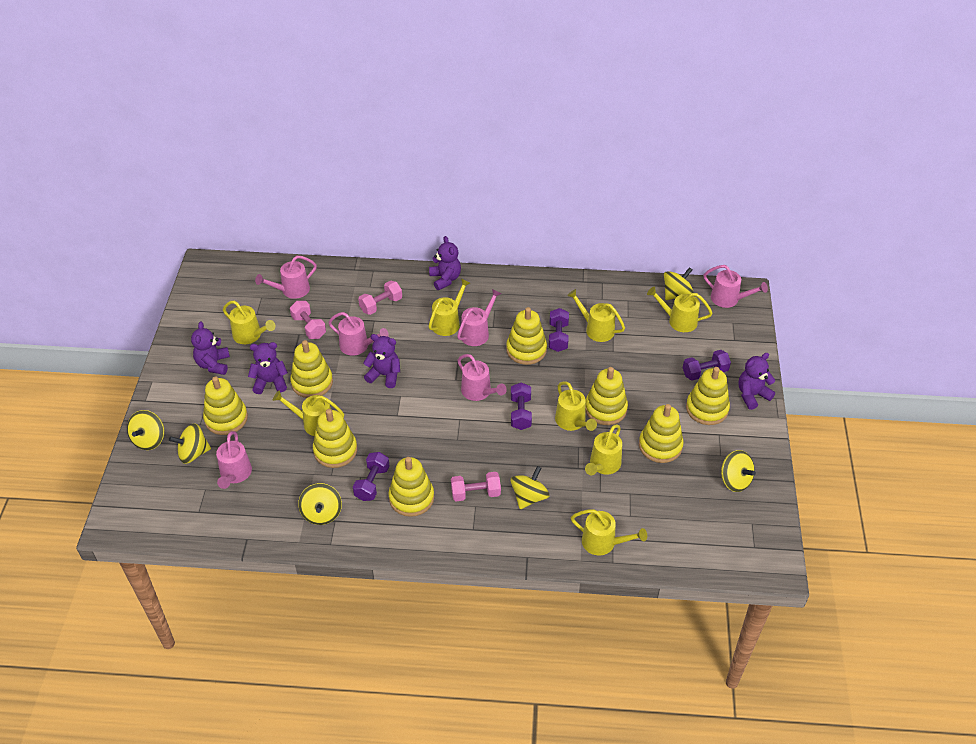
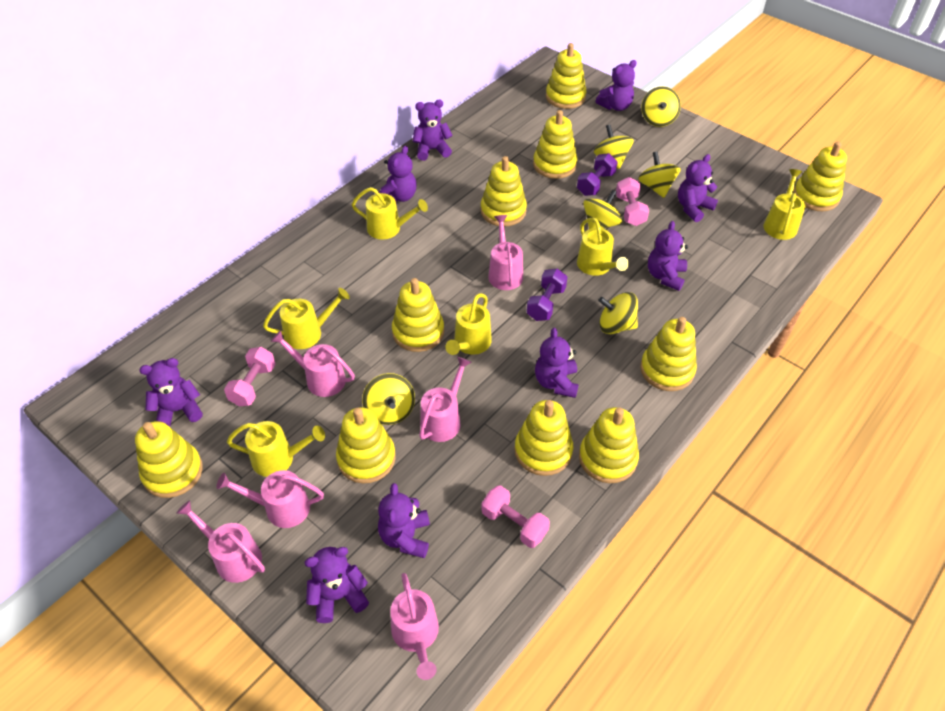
purple dumbbell: 4 -> 2
purple teddy bear: 5 -> 9
yellow stacking toy: 8 -> 10
yellow watering can: 8 -> 6

